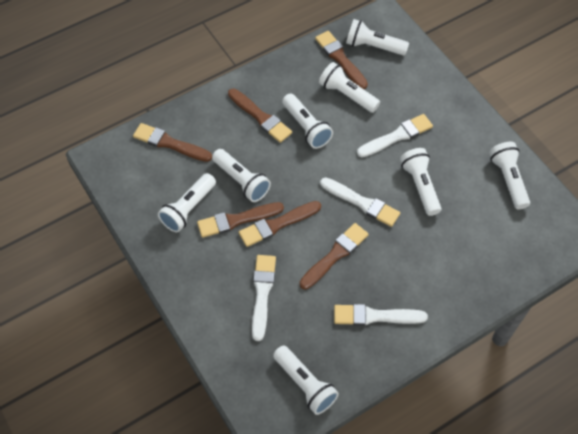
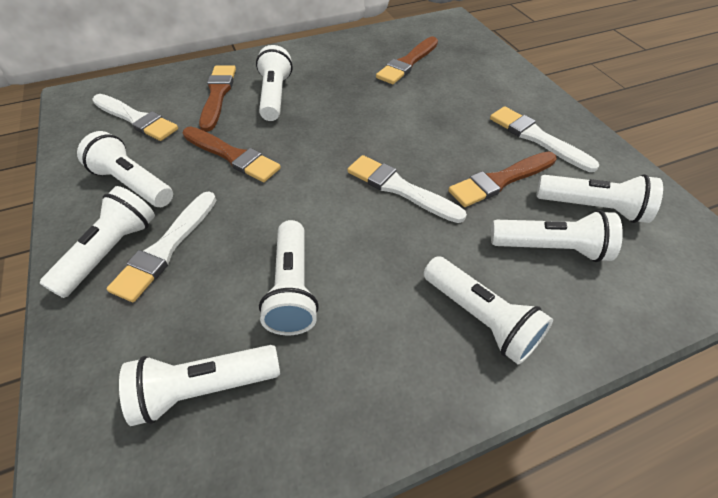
brown brush: 6 -> 4

